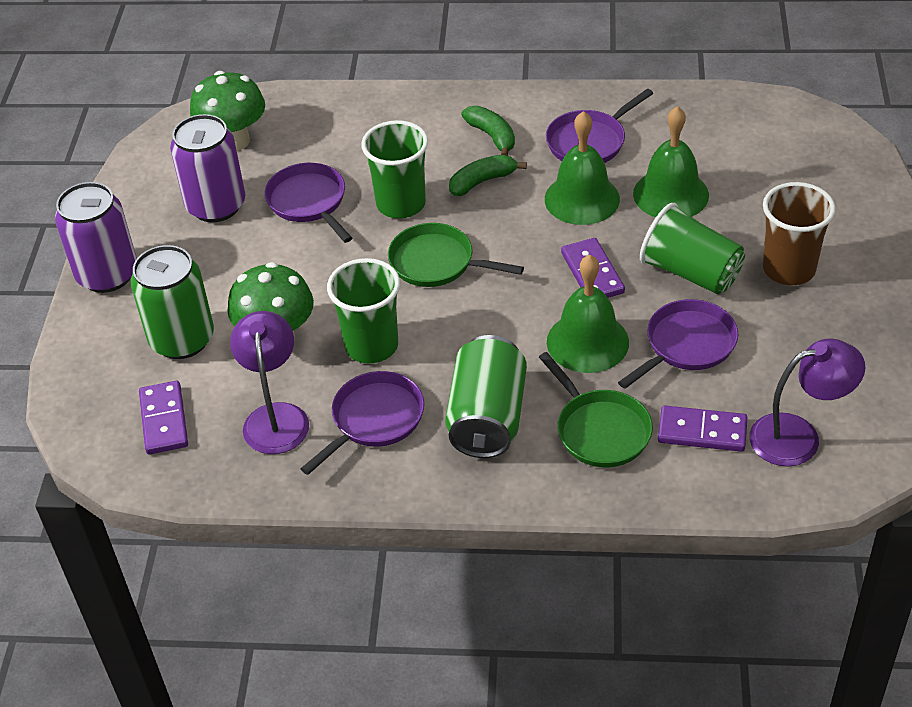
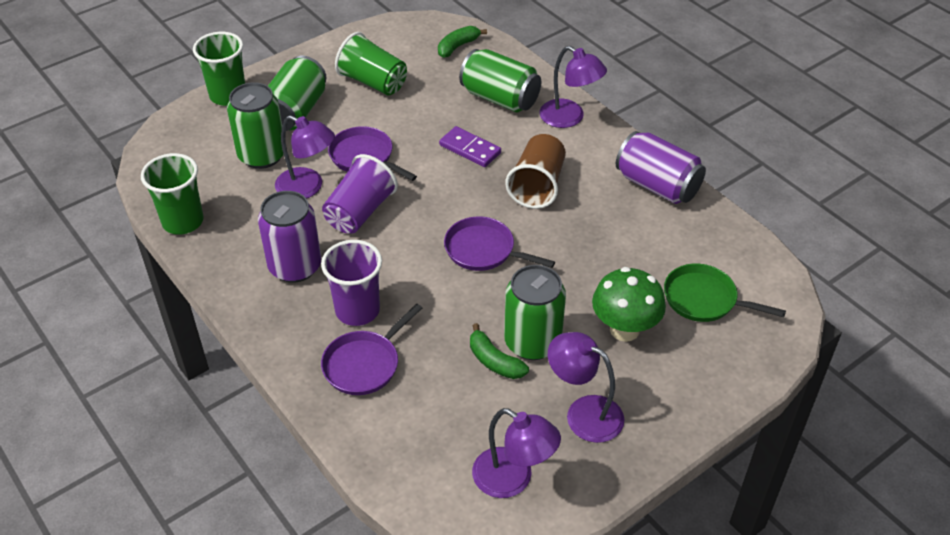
green bell: 3 -> 0
green can: 2 -> 4
green mushroom: 2 -> 1
green pan: 2 -> 1
purple cup: 0 -> 2
purple domino: 3 -> 1
purple lamp: 2 -> 4
purple pan: 4 -> 3

